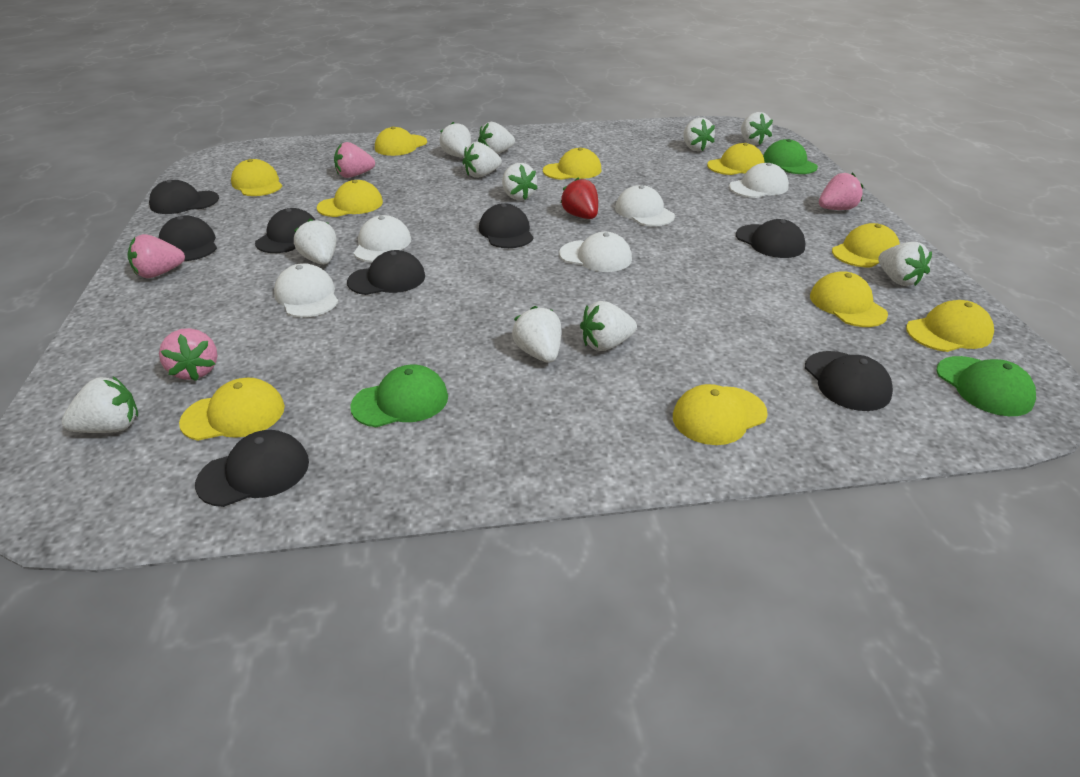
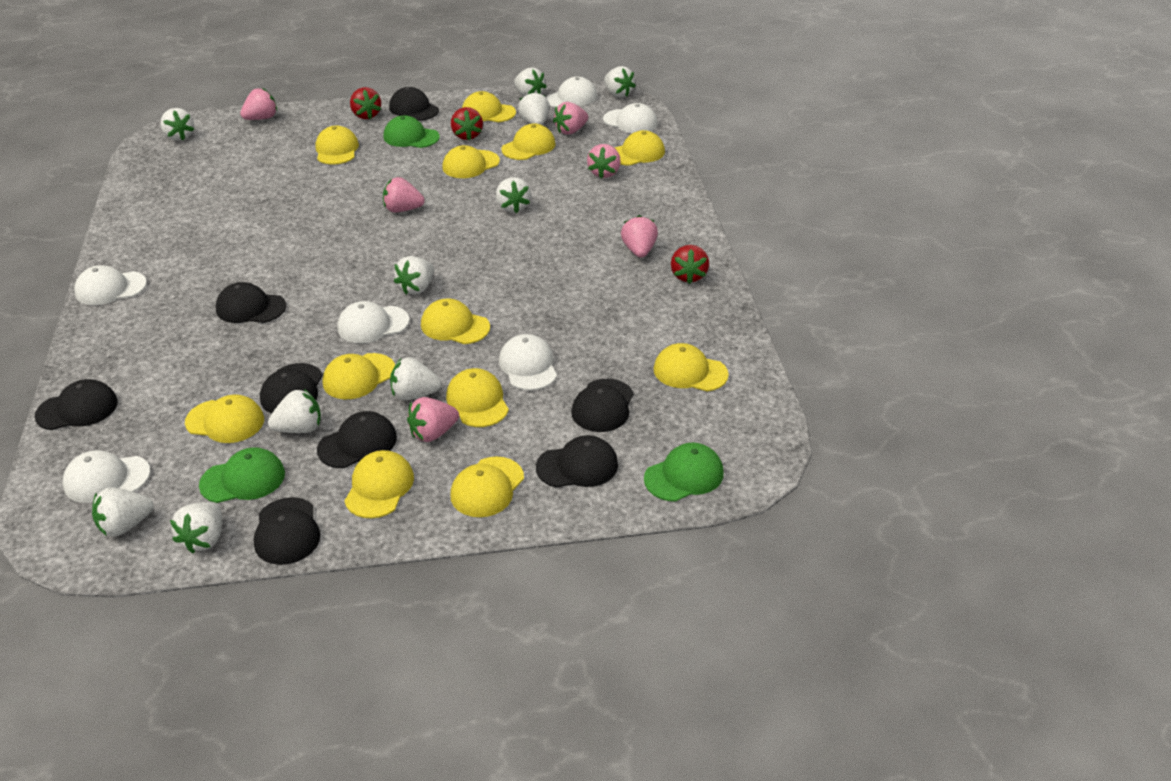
pink strawberry: 4 -> 6
red strawberry: 1 -> 3
white cap: 5 -> 6
white strawberry: 11 -> 10
yellow cap: 10 -> 12

